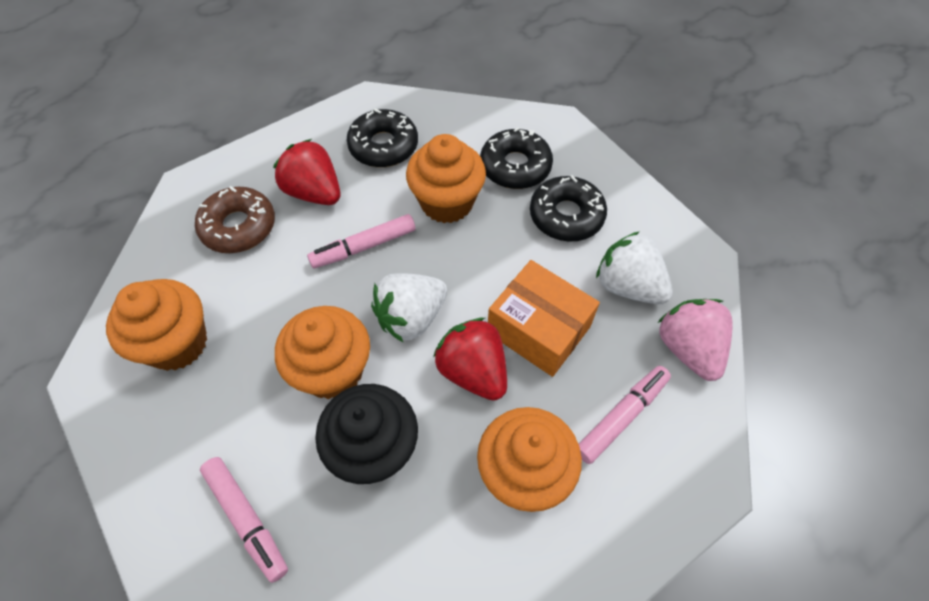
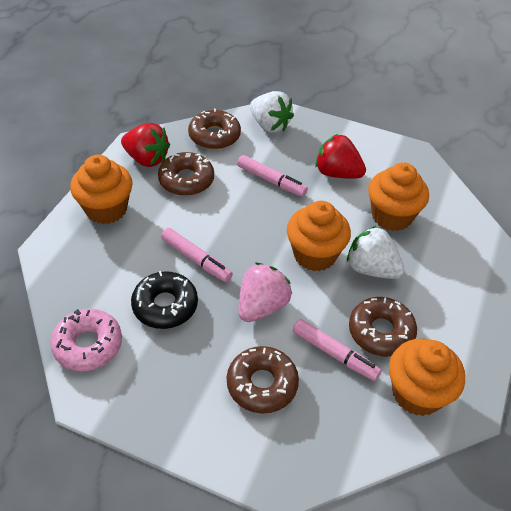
black cupcake: 1 -> 0
black donut: 3 -> 1
brown donut: 1 -> 4
orange box: 1 -> 0
pink donut: 0 -> 1

